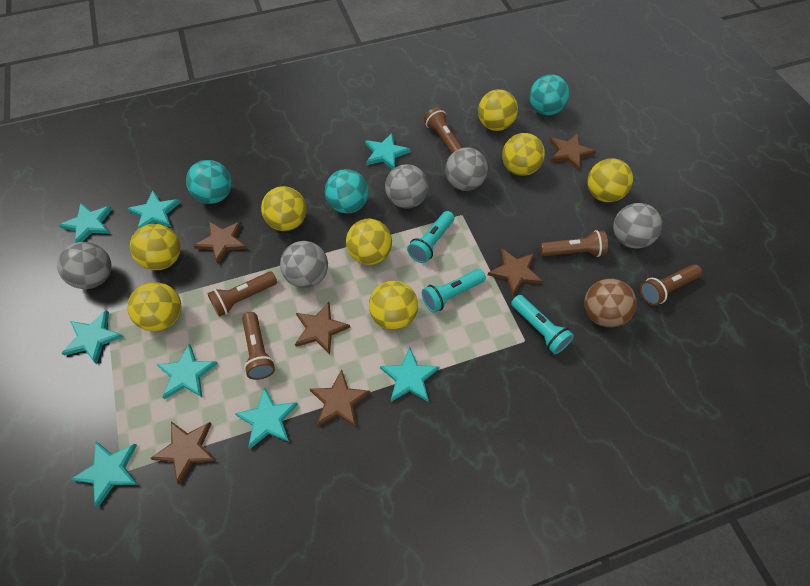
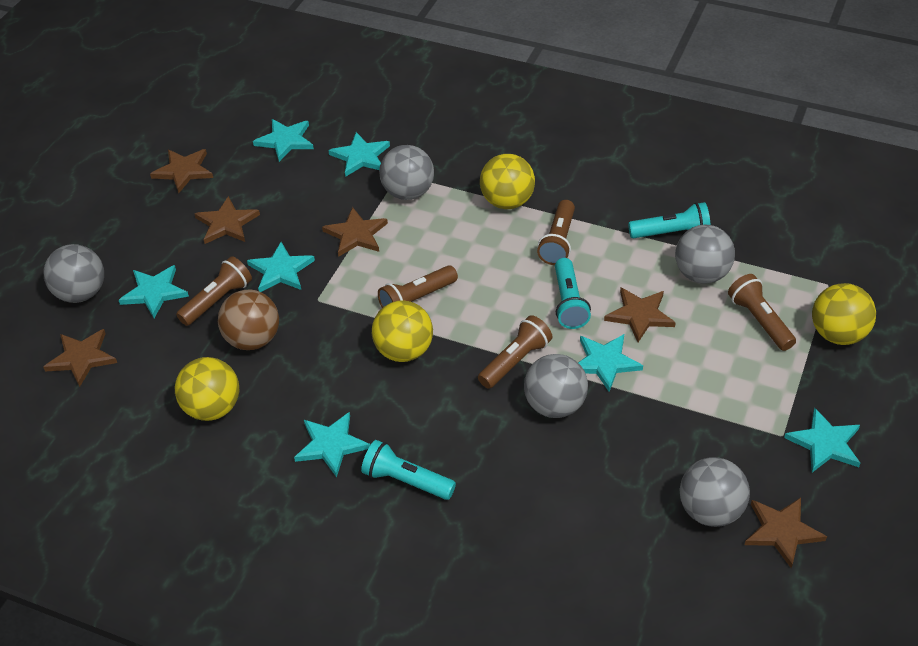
turquoise ball: 3 -> 0
turquoise star: 8 -> 7
yellow ball: 8 -> 4

